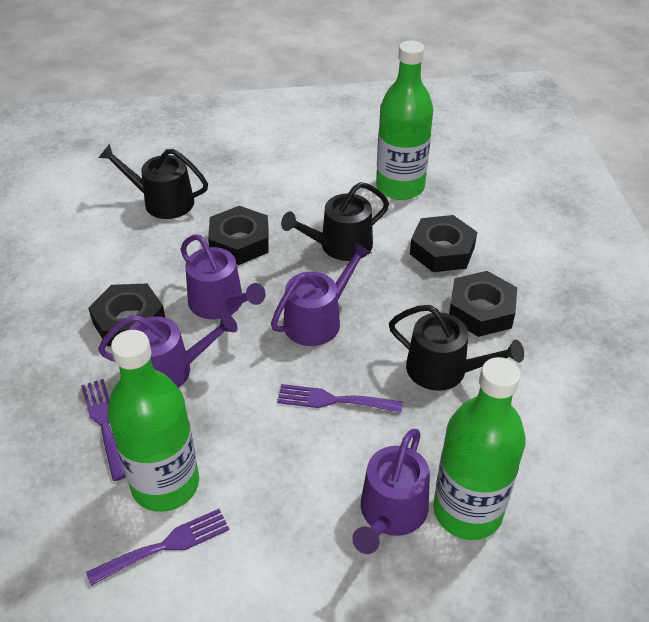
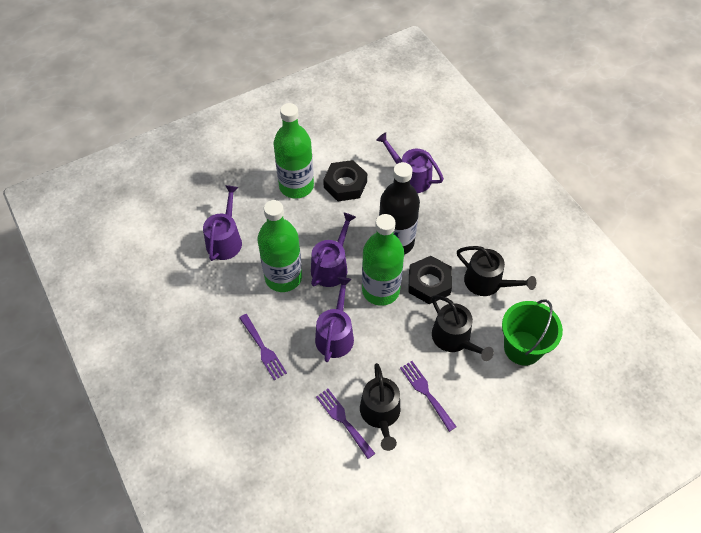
black bottle: 0 -> 1
black nut: 4 -> 2
green bucket: 0 -> 1

